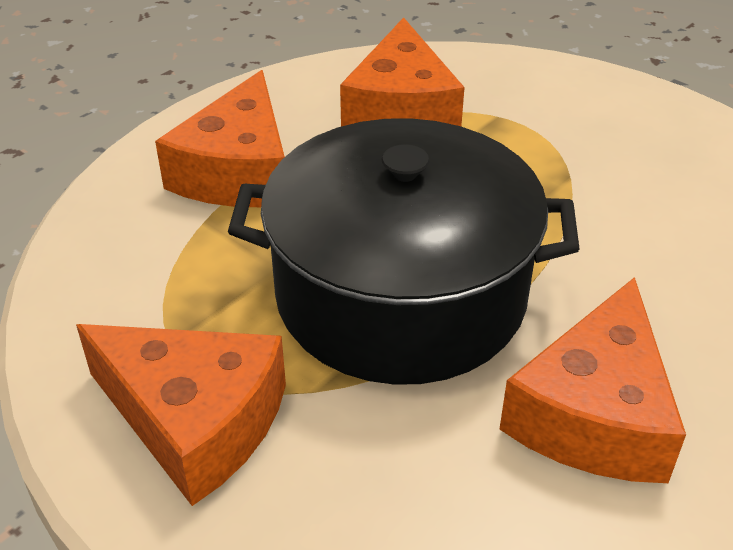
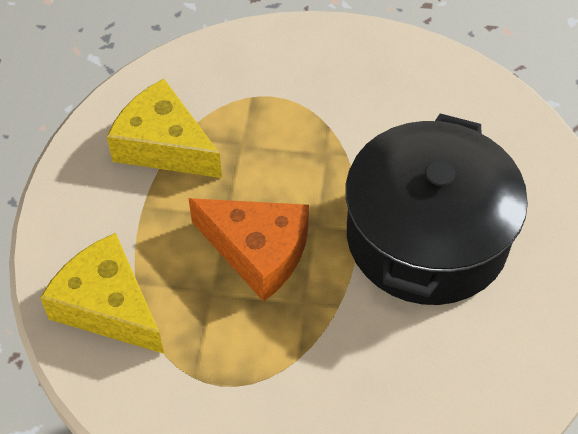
orange cheese: 4 -> 1
yellow cheese: 0 -> 2

